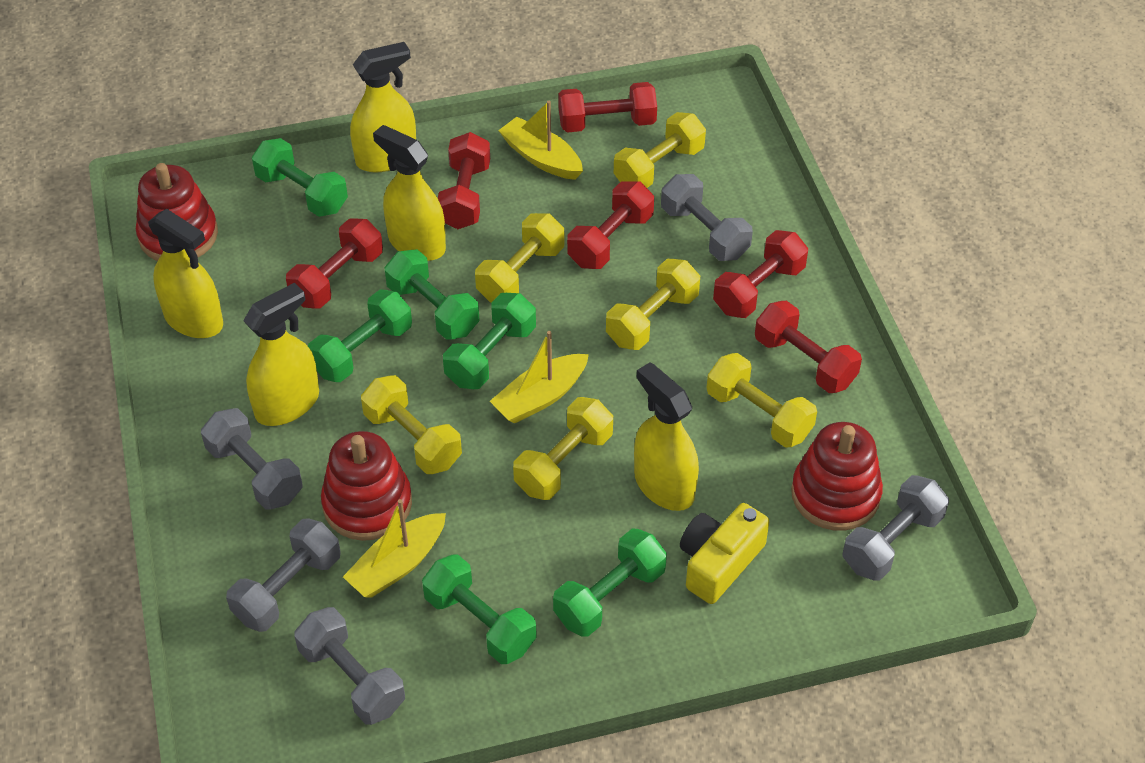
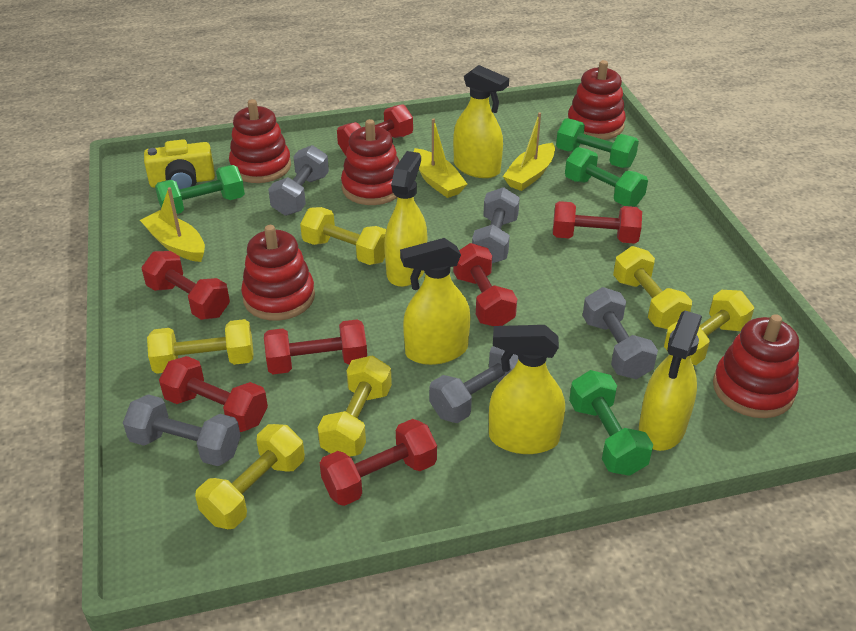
green dumbbell: 6 -> 4
red dumbbell: 6 -> 7
red stacking toy: 3 -> 5

